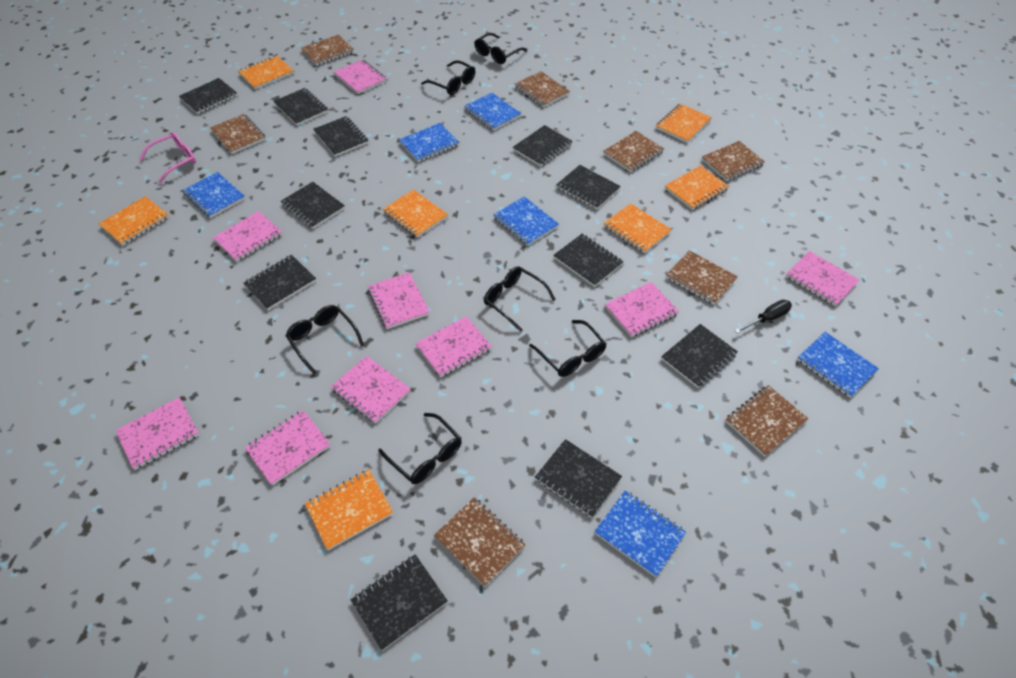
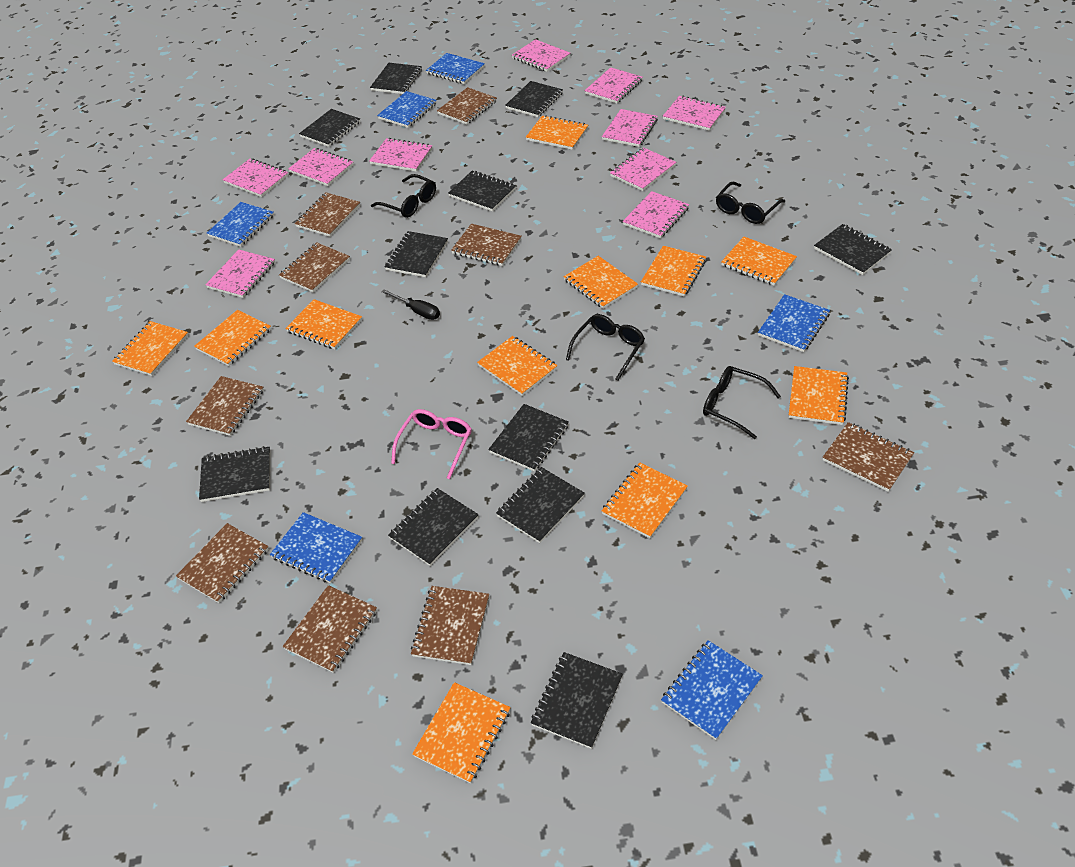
black glasses: 6 -> 4
brown notebook: 8 -> 9
orange notebook: 7 -> 11
pink notebook: 9 -> 10

